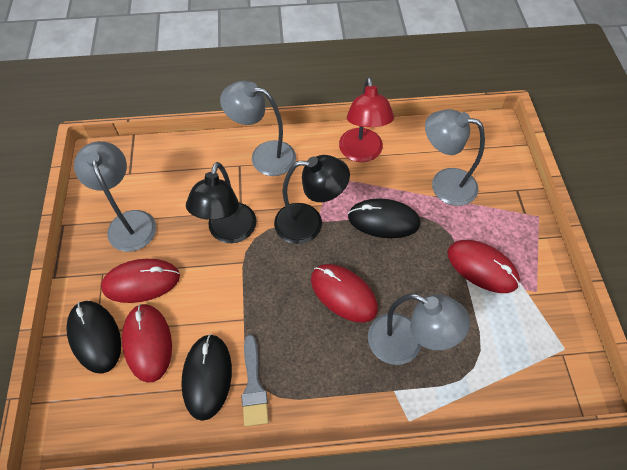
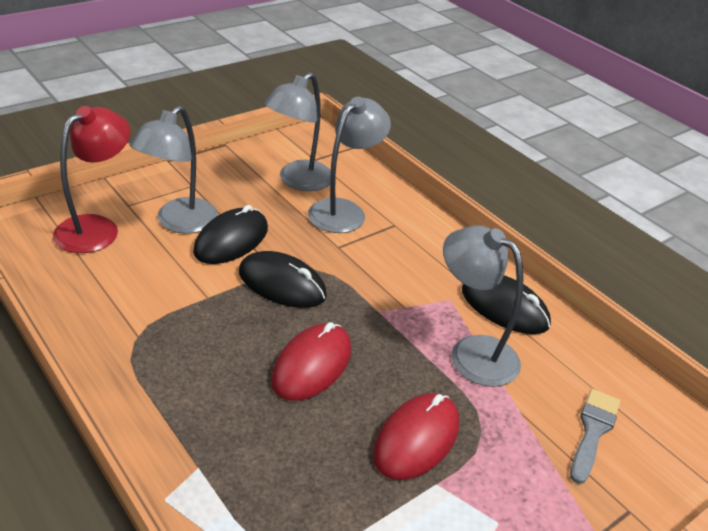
black lamp: 2 -> 0
red mouse: 4 -> 2

